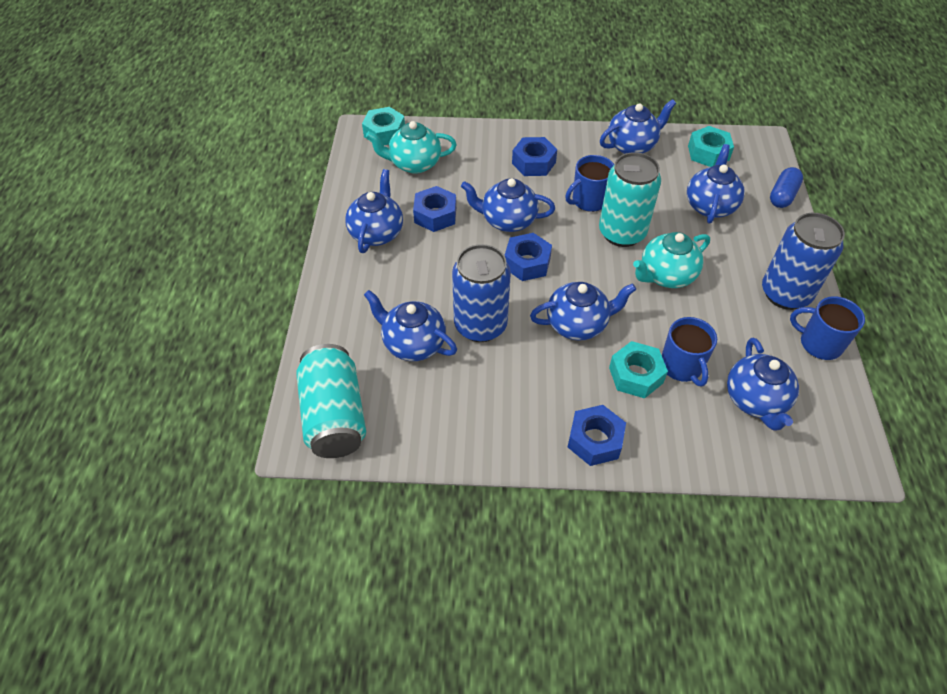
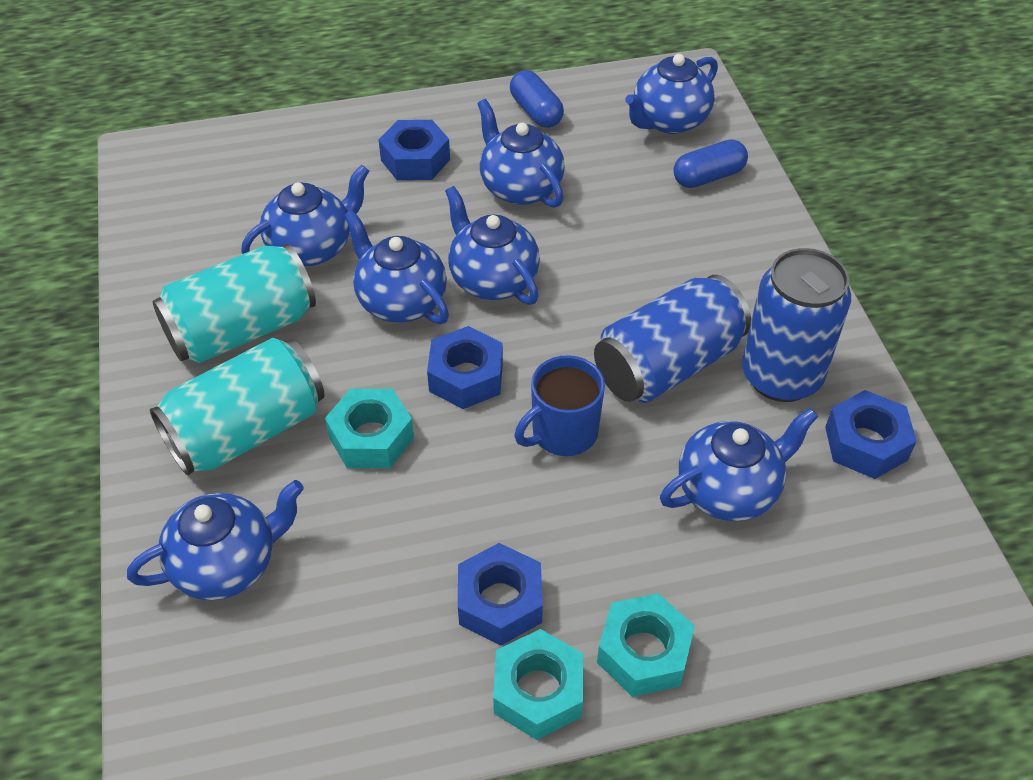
blue capsule: 1 -> 2
blue mug: 3 -> 1
turquoise teapot: 2 -> 0

